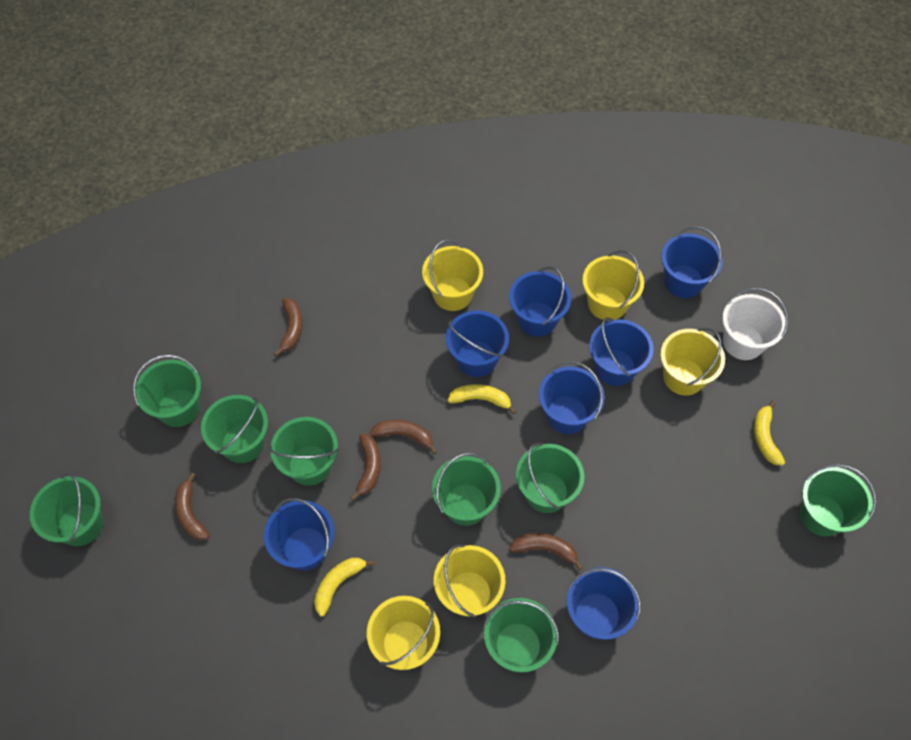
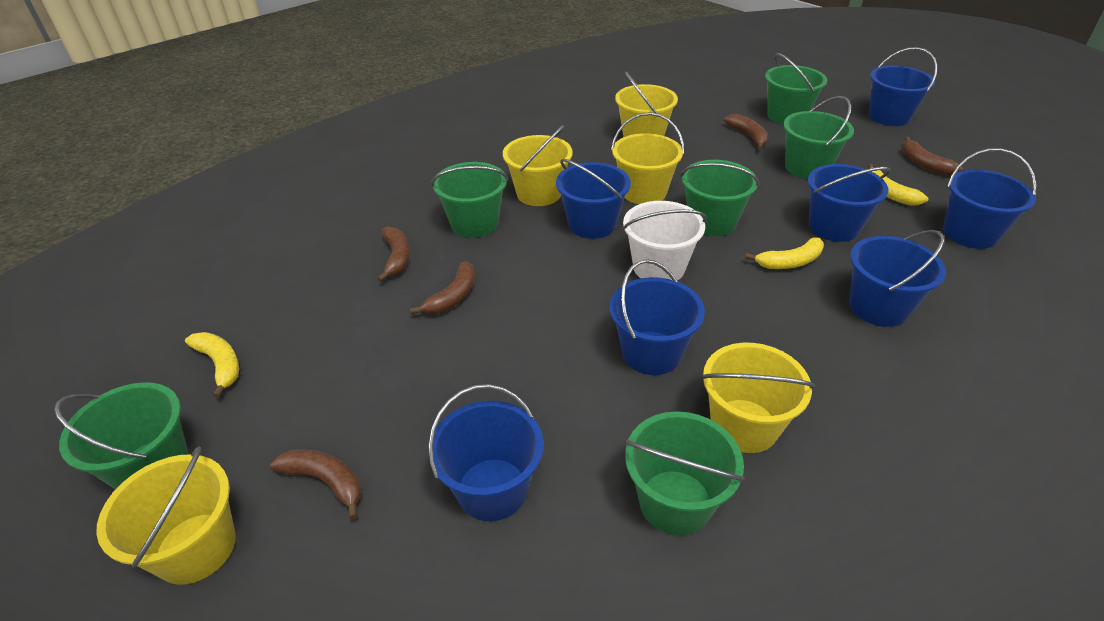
green bucket: 8 -> 6

